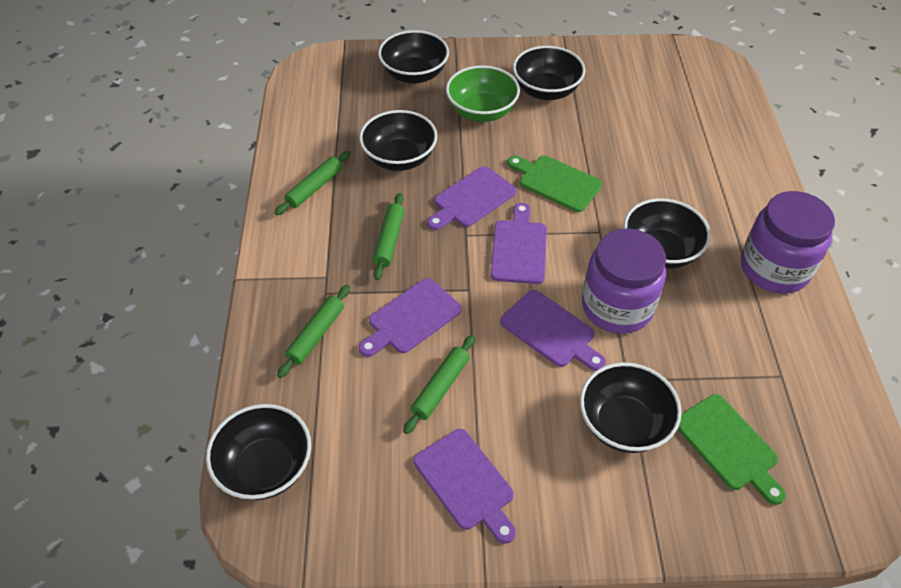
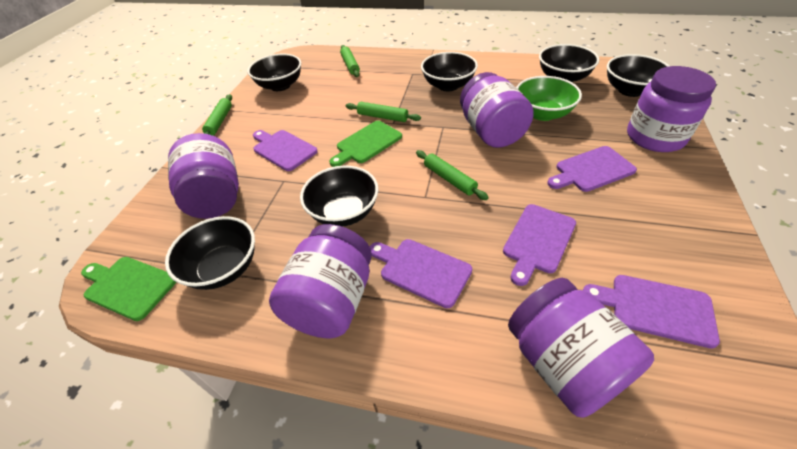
purple jar: 2 -> 5

